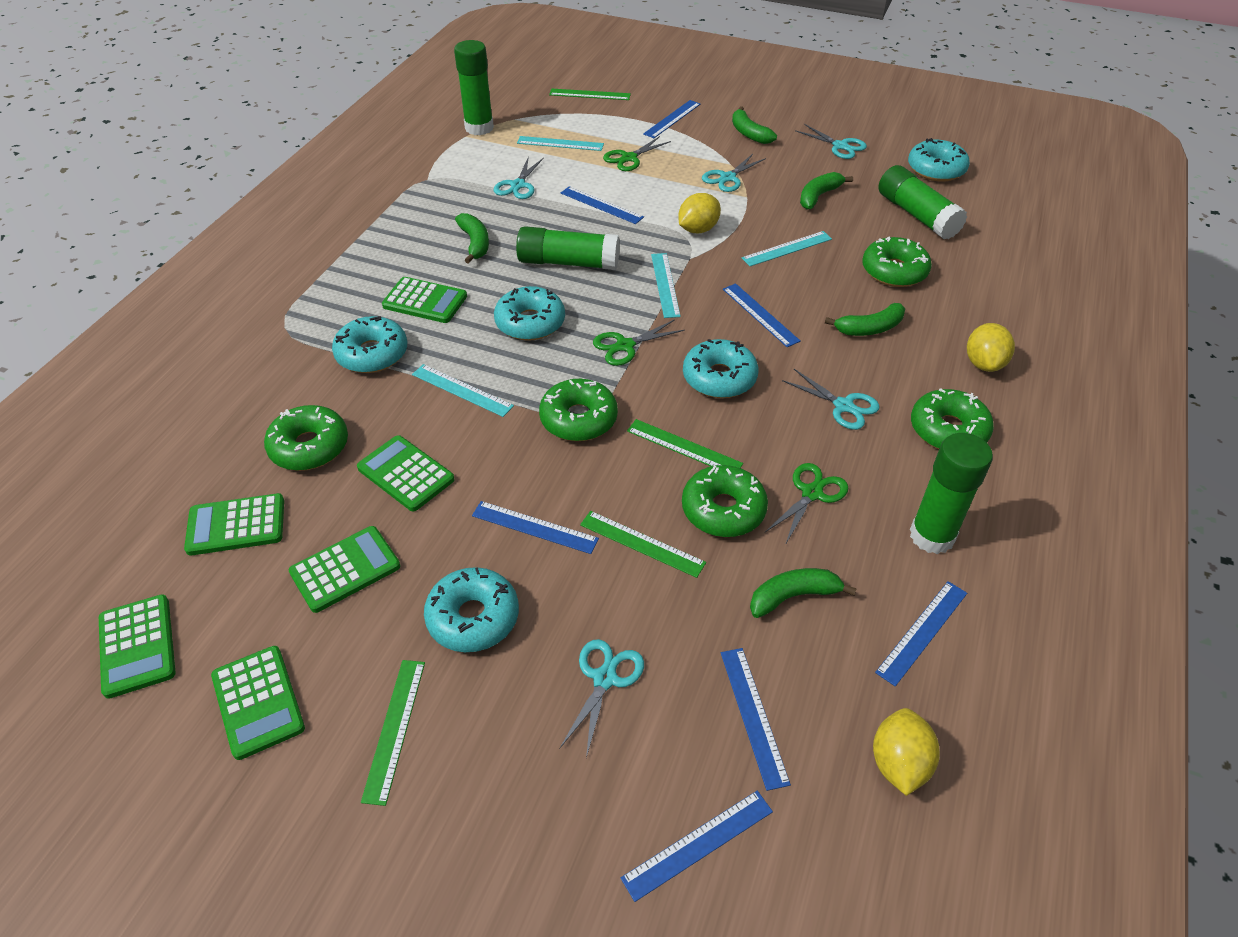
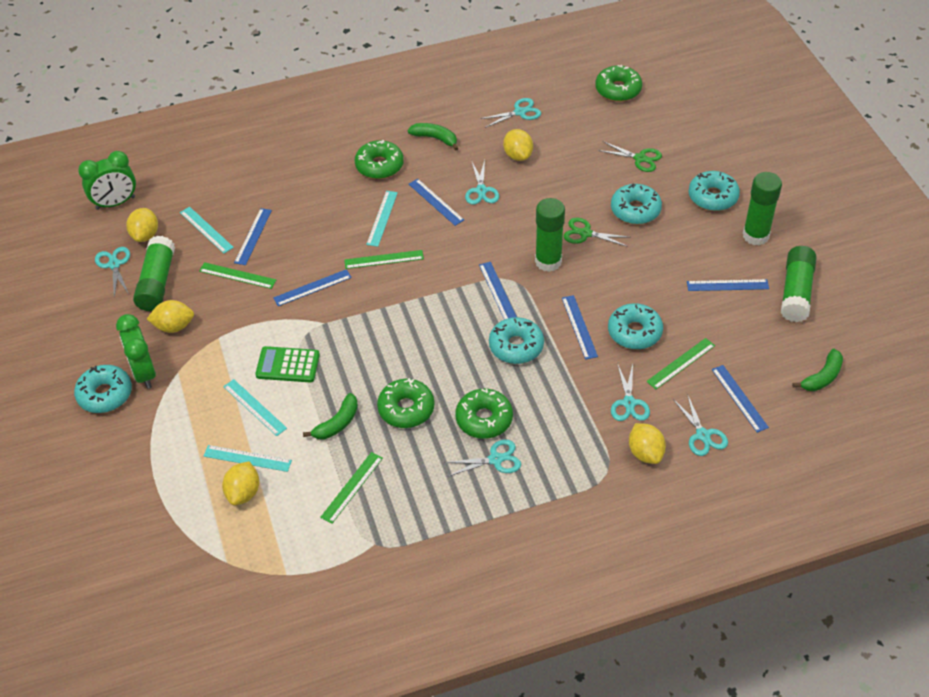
green banana: 5 -> 3
green calculator: 6 -> 1
green clock: 0 -> 2
green donut: 5 -> 4
green scissors: 3 -> 2
turquoise scissors: 5 -> 6
yellow lemon: 3 -> 5

